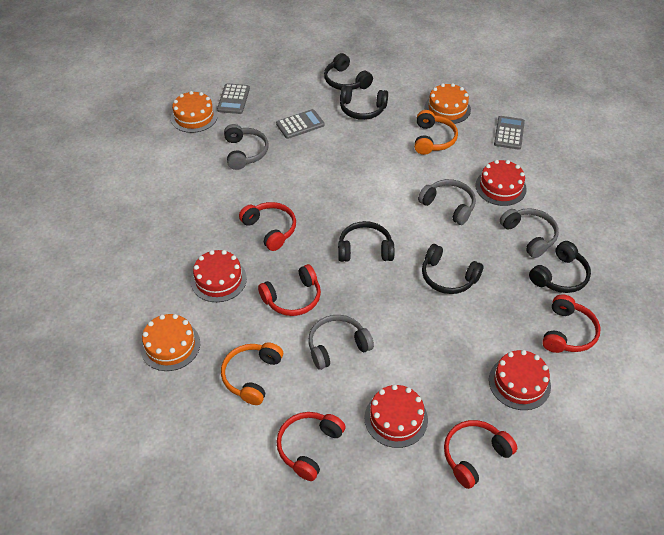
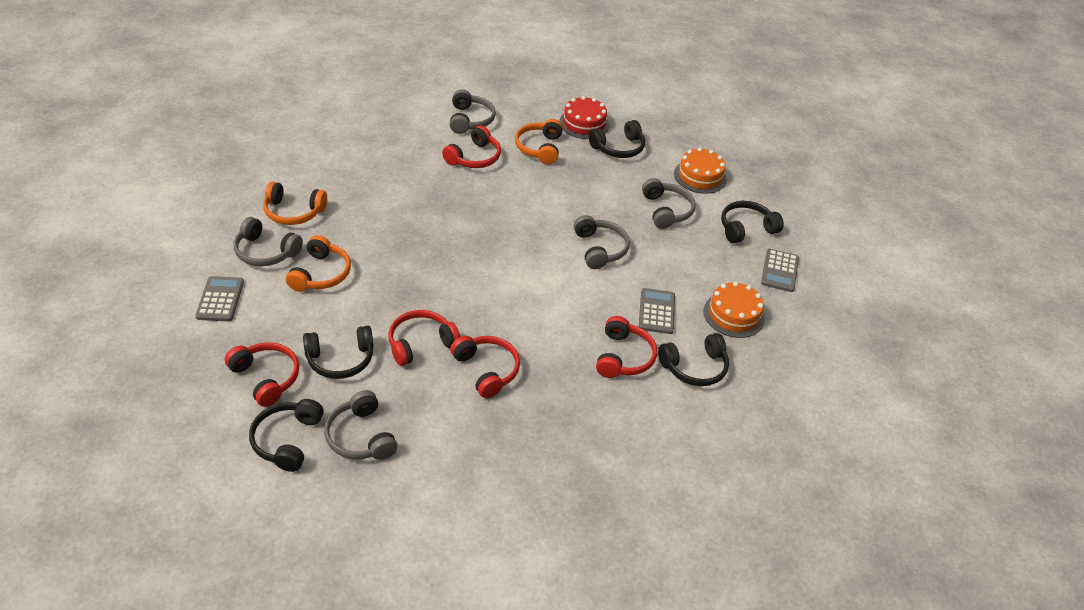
grey headphones: 4 -> 5
orange cake: 3 -> 2
orange headphones: 2 -> 3
red cake: 4 -> 1

